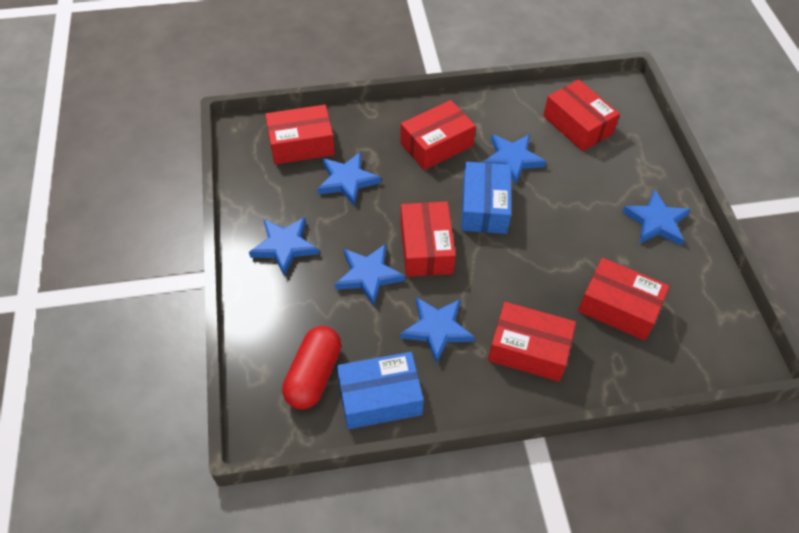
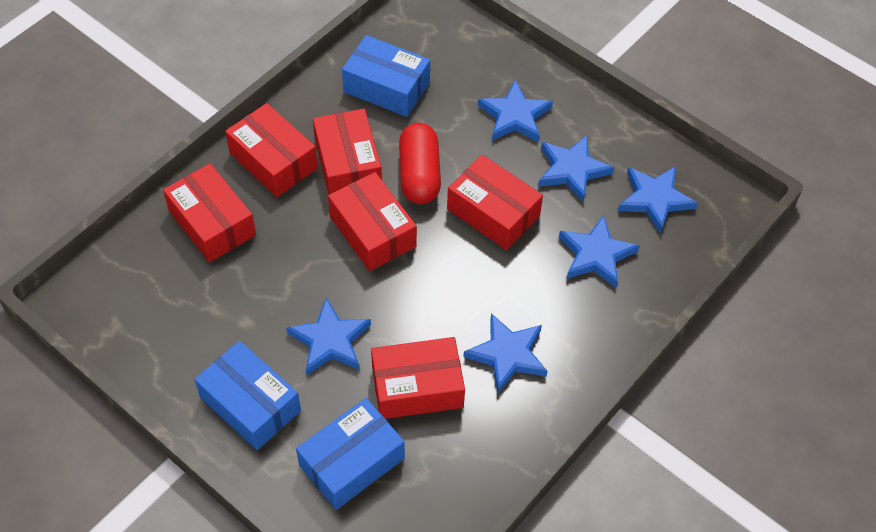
blue box: 2 -> 3

